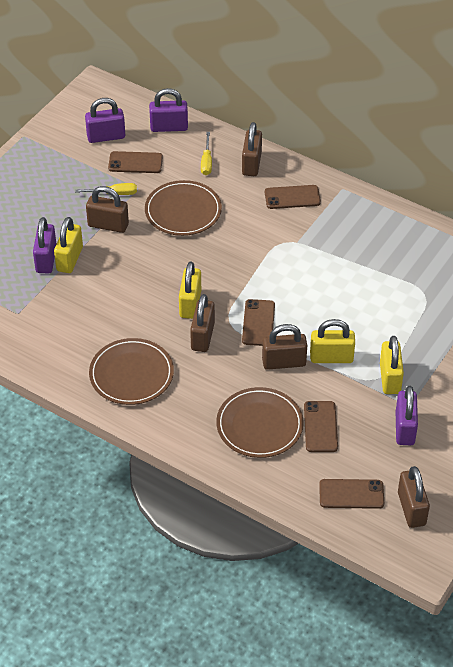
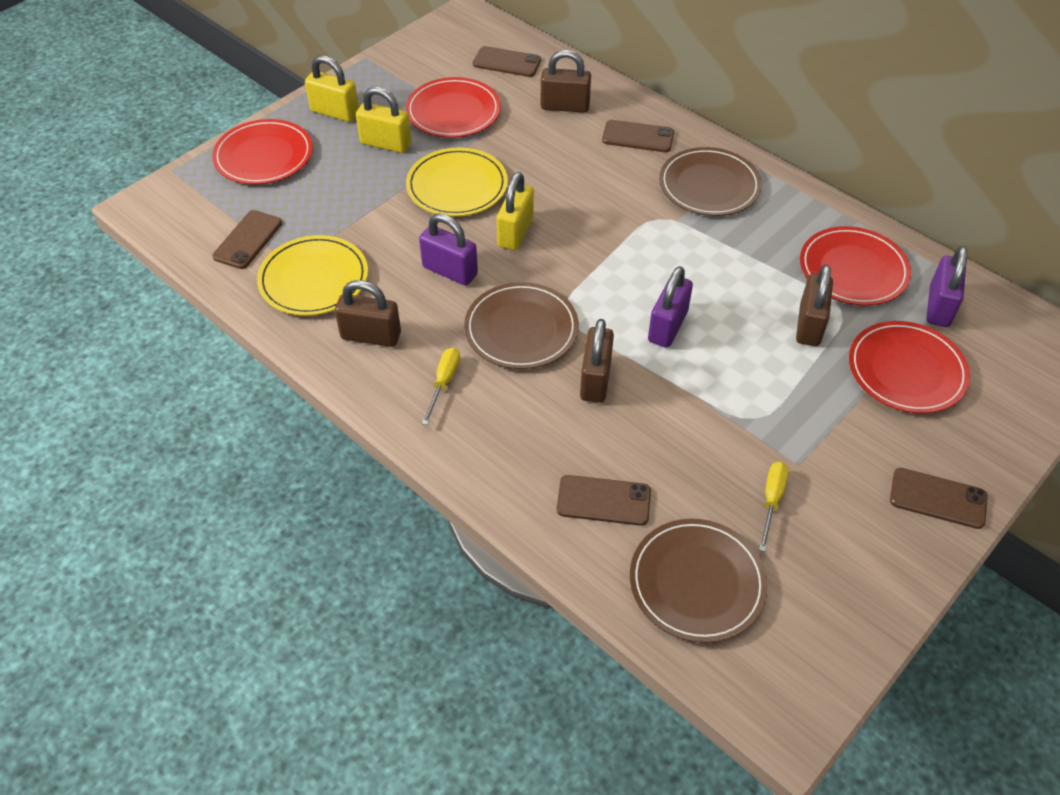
brown padlock: 5 -> 4
purple padlock: 4 -> 3
red plate: 0 -> 4
yellow padlock: 4 -> 3
yellow plate: 0 -> 2

